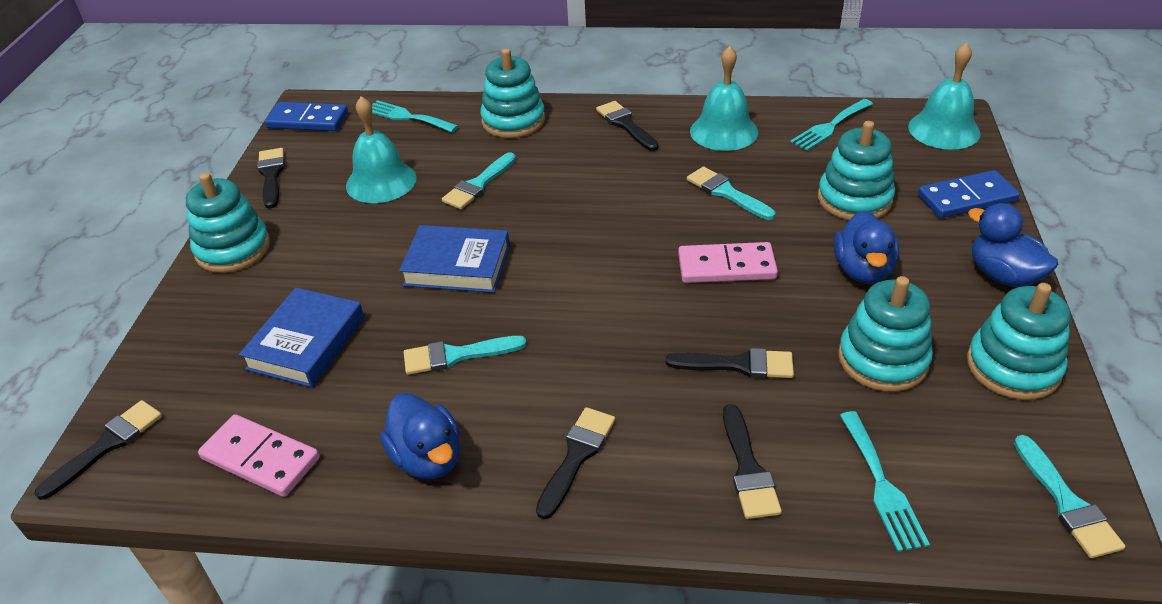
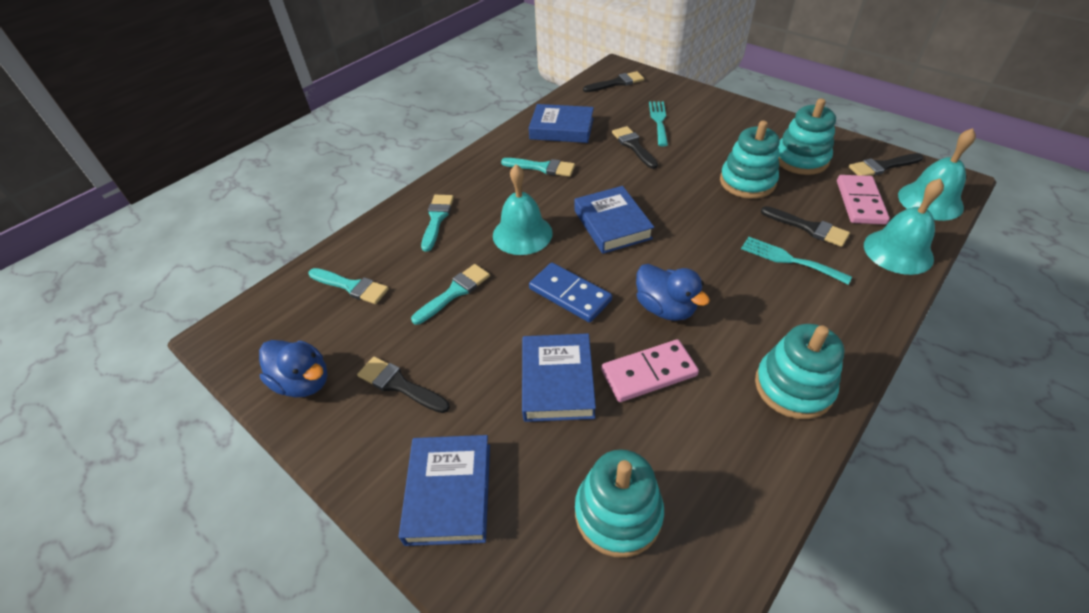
black brush: 6 -> 5
blue book: 2 -> 4
blue domino: 2 -> 1
blue duck: 3 -> 2
turquoise fork: 3 -> 2
turquoise stacking toy: 5 -> 4

